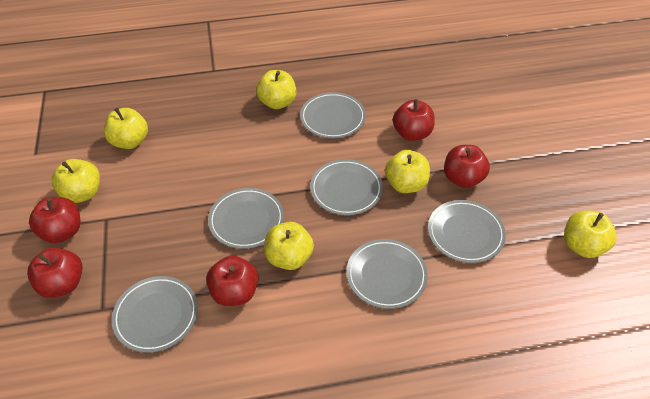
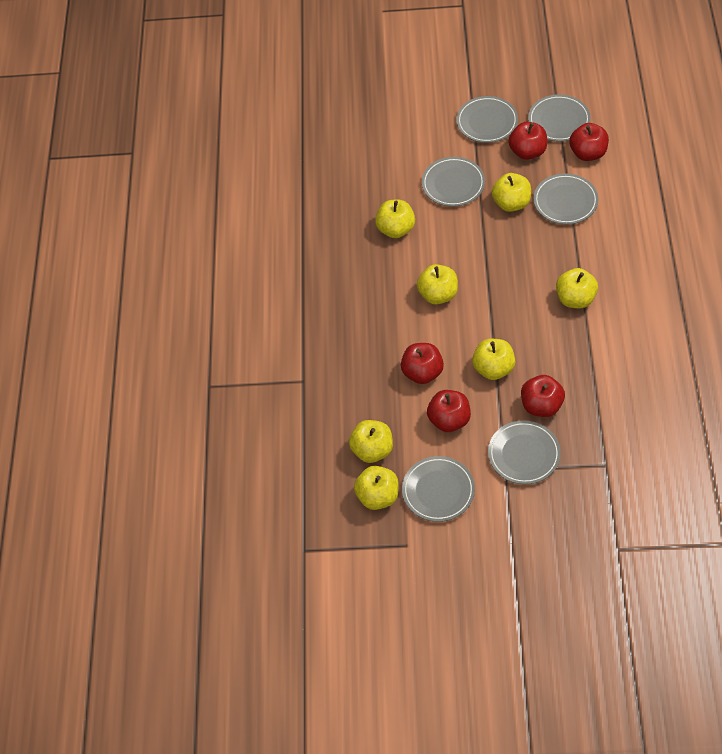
yellow apple: 6 -> 7

